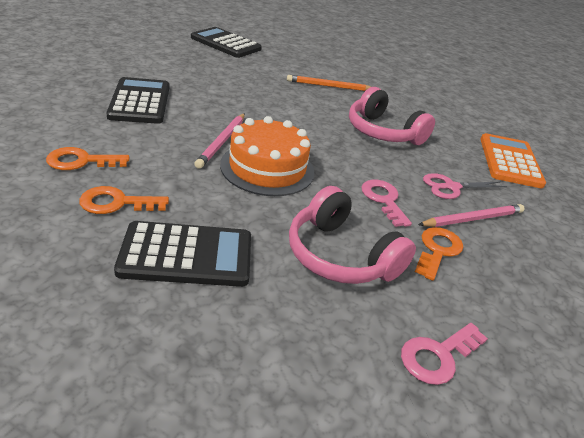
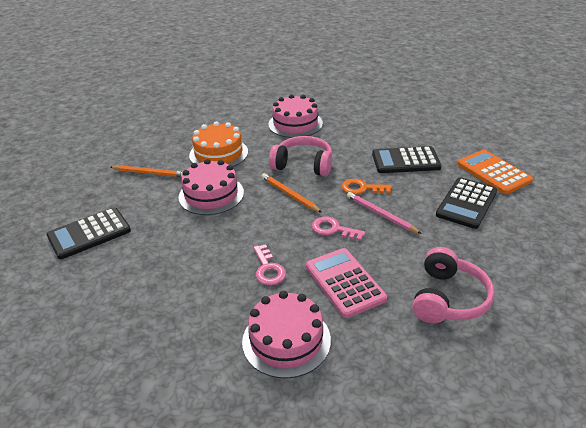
orange key: 3 -> 1
orange pencil: 1 -> 2
pink cake: 0 -> 3
pink calculator: 0 -> 1
pink pencil: 2 -> 1
pink scissors: 1 -> 0

